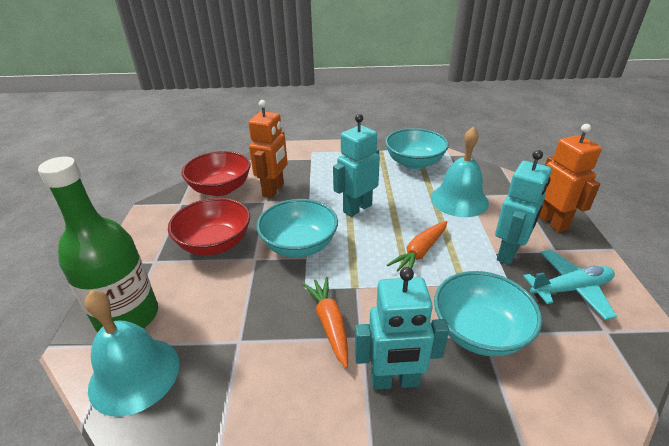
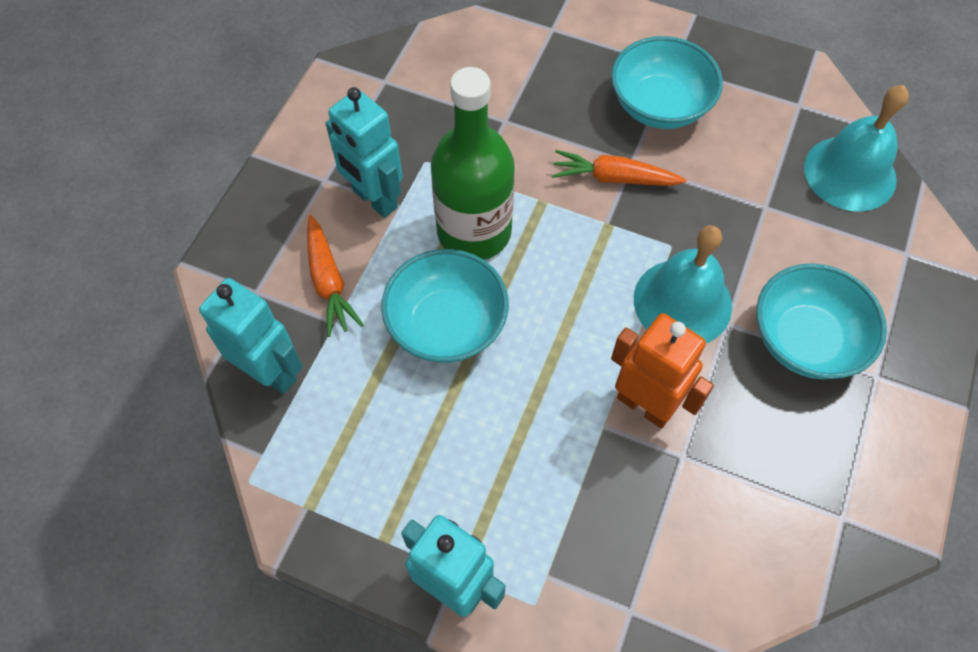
orange robot: 2 -> 1
red bowl: 2 -> 0
turquoise plane: 1 -> 0

